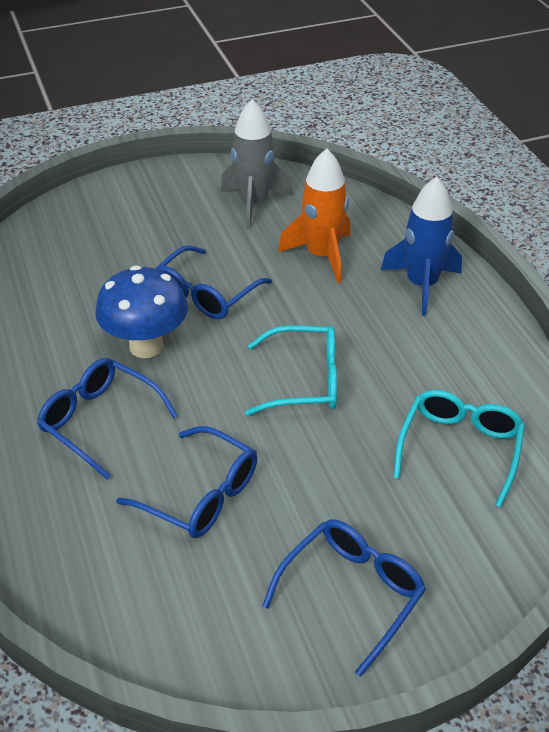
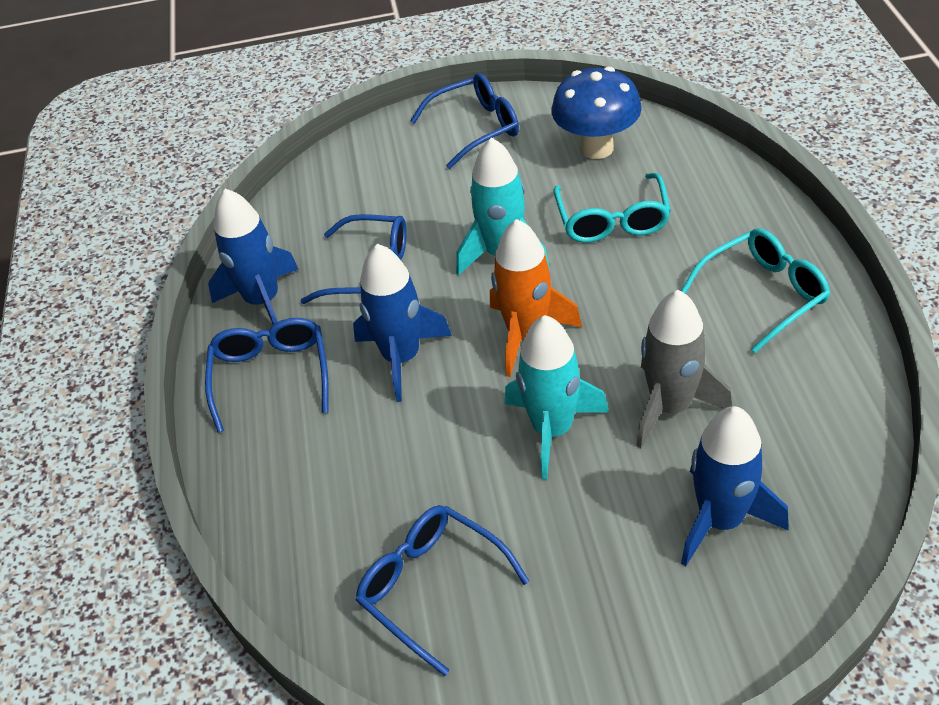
blue rocket: 1 -> 3
turquoise rocket: 0 -> 2

